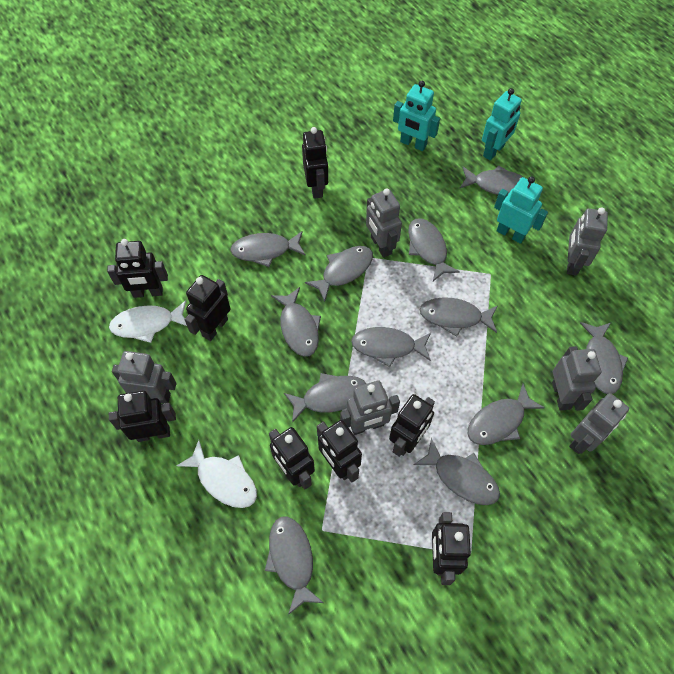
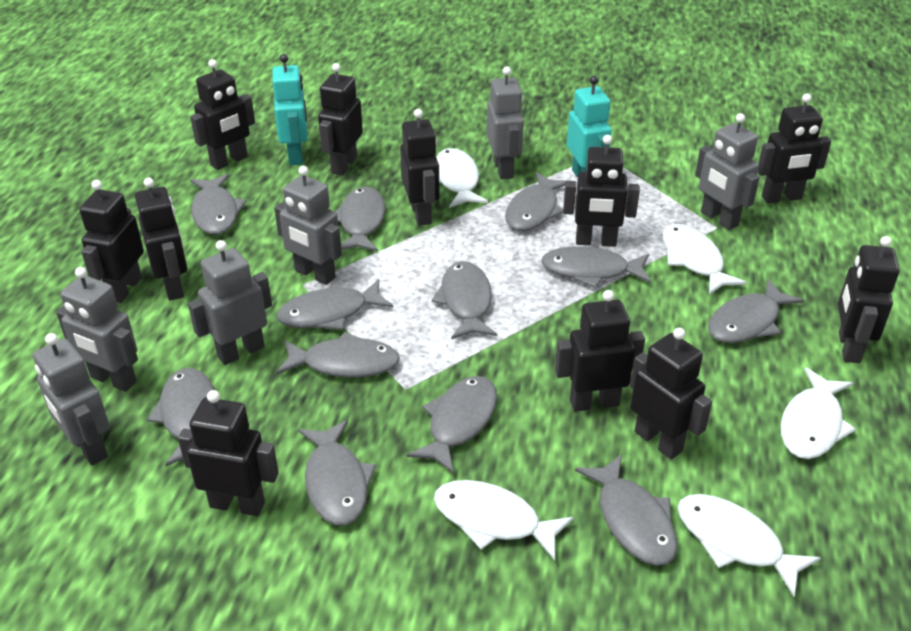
black robot: 8 -> 11
turquoise robot: 3 -> 2
white fish: 2 -> 5

